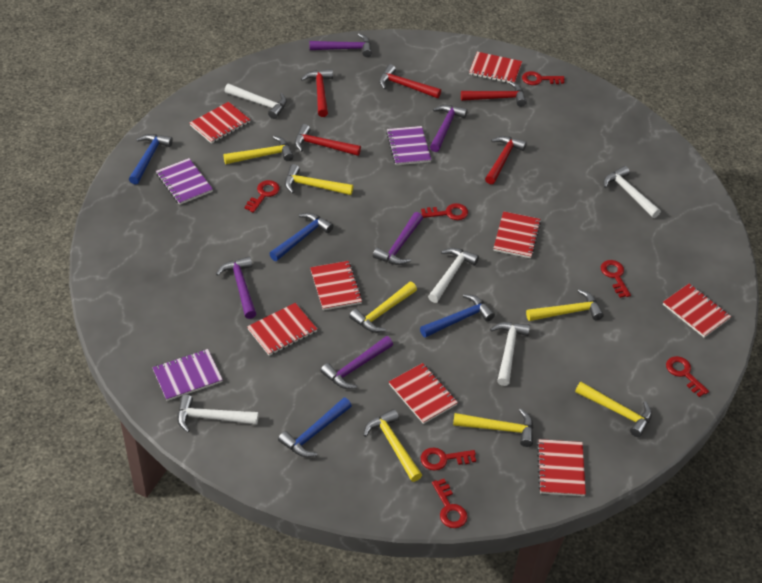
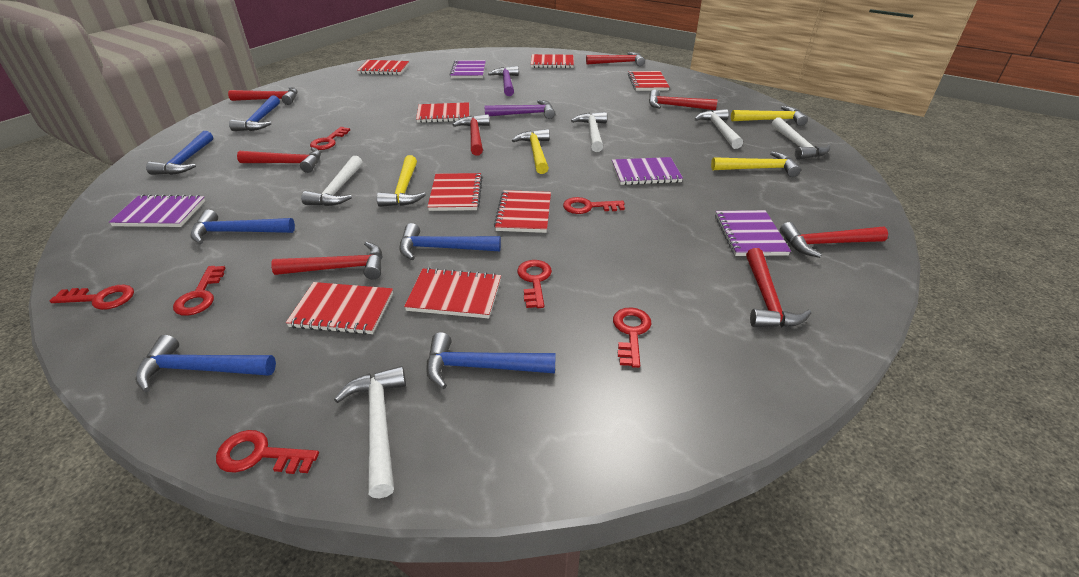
blue hammer: 4 -> 6
purple hammer: 5 -> 2
purple notebook: 3 -> 4
red hammer: 5 -> 8
yellow hammer: 7 -> 4

